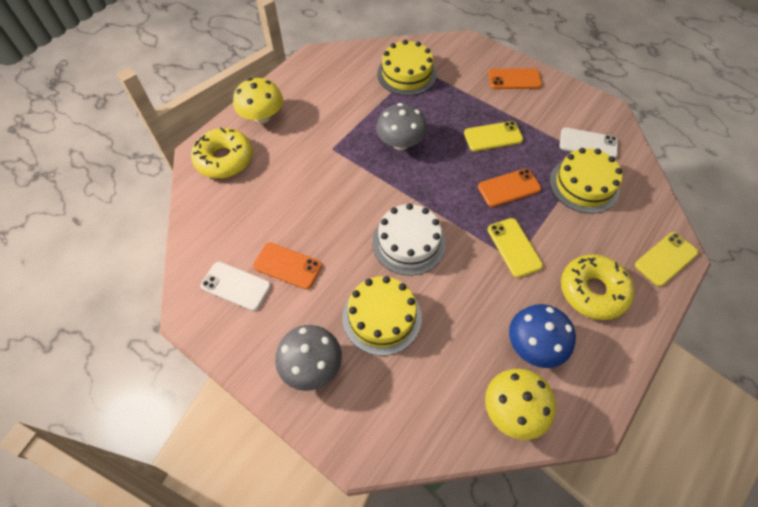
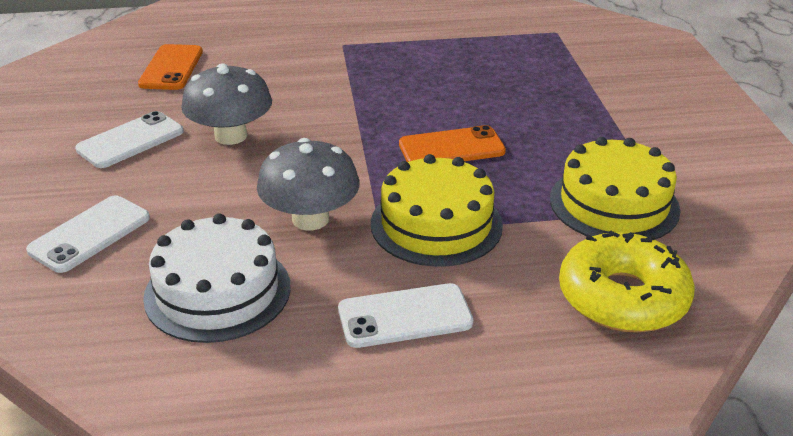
blue mushroom: 1 -> 0
orange phone: 3 -> 2
white phone: 2 -> 3
yellow cake: 3 -> 2
yellow donut: 2 -> 1
yellow mushroom: 2 -> 0
yellow phone: 3 -> 0

